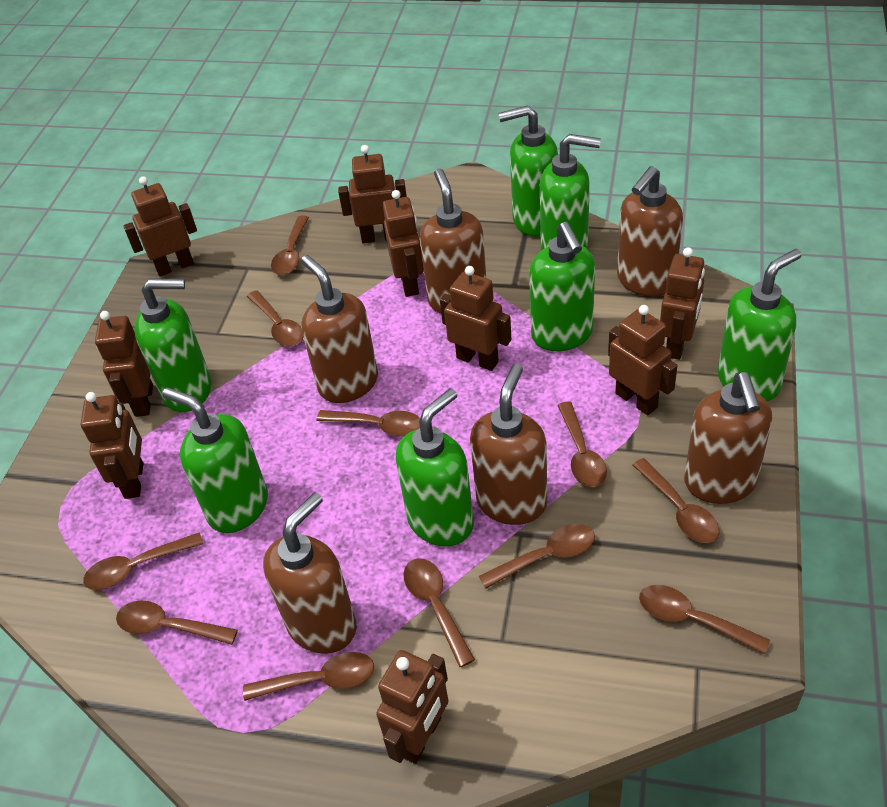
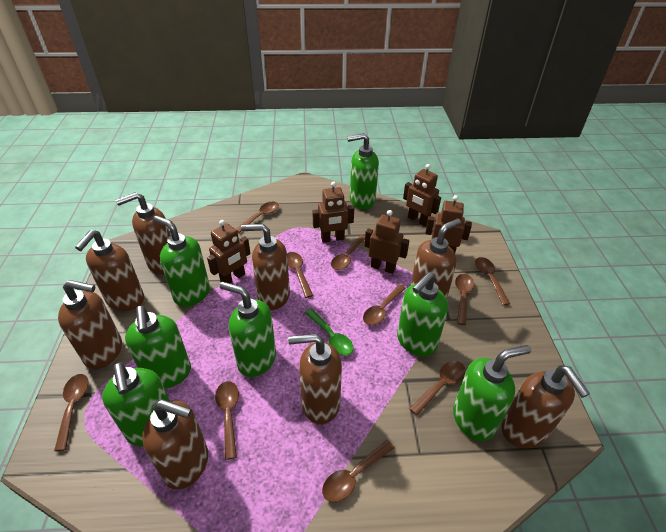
brown robot: 9 -> 5
brown soap dispenser: 6 -> 8
brown spoon: 11 -> 10
green spoon: 0 -> 1

